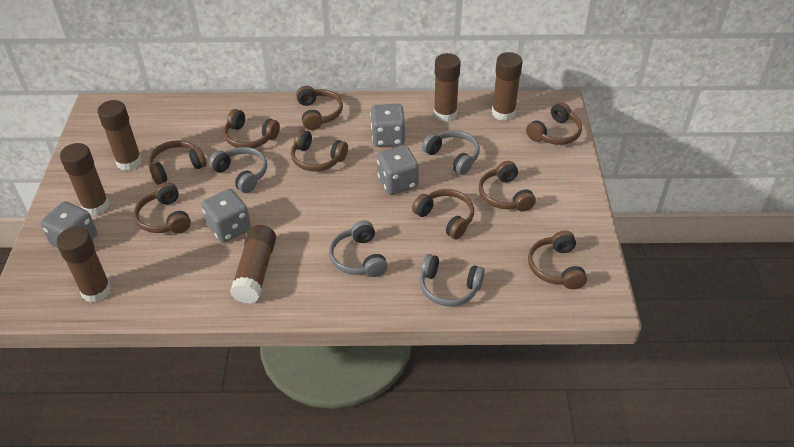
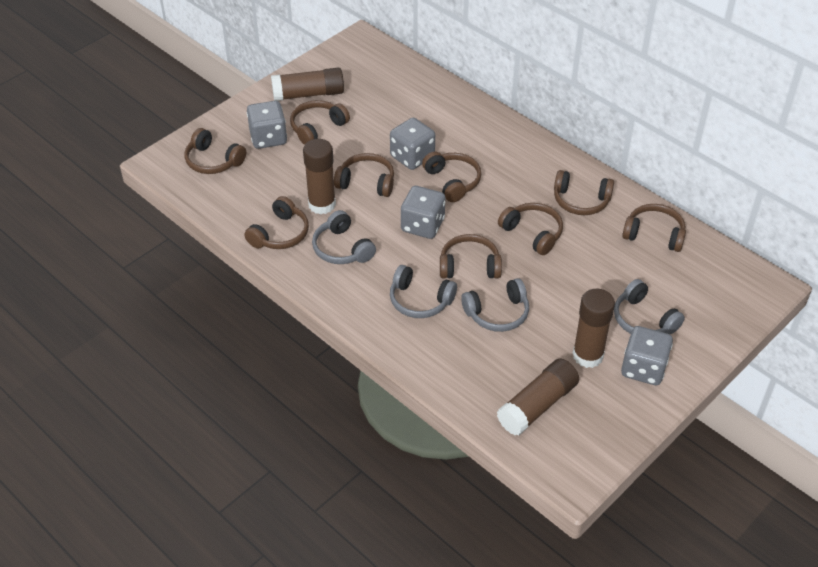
brown glue stick: 6 -> 4

